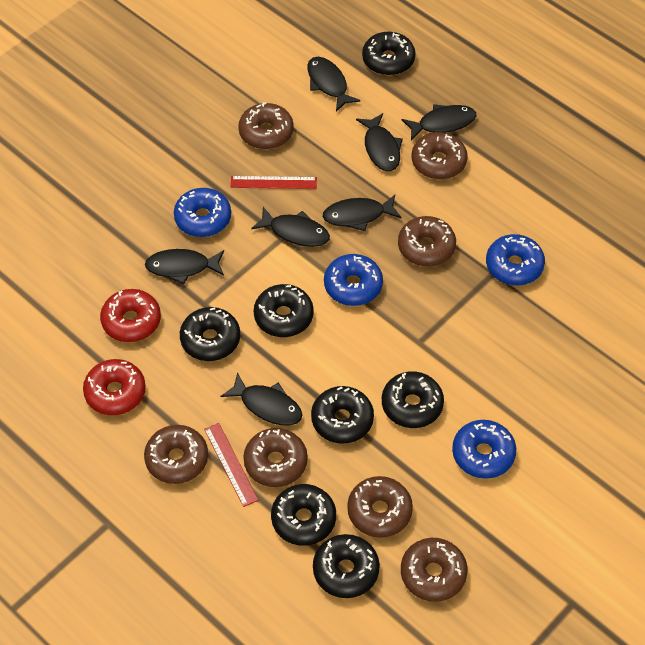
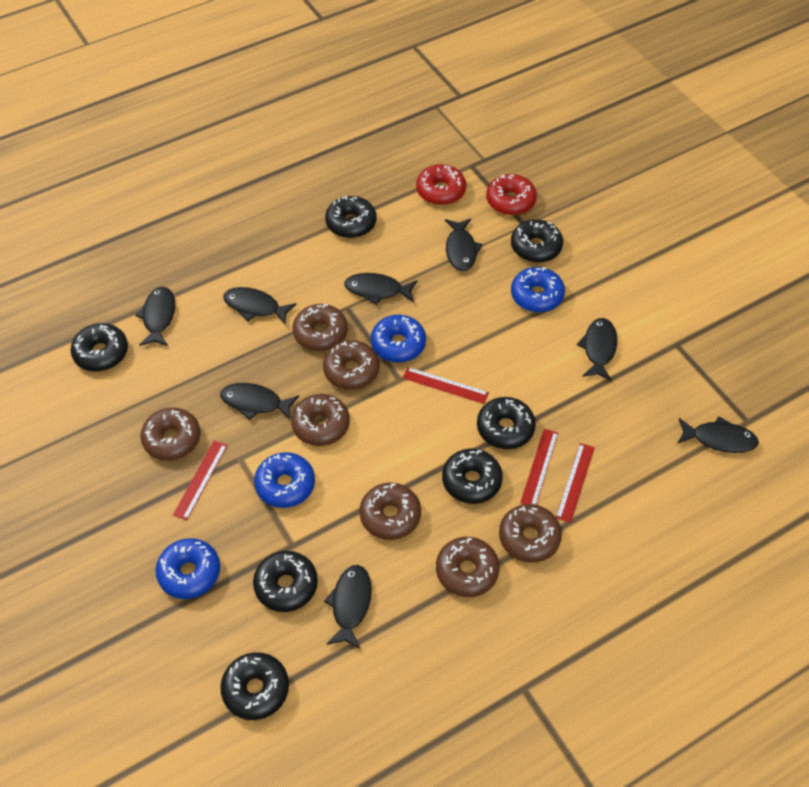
black fish: 7 -> 8
red ruler: 2 -> 4

